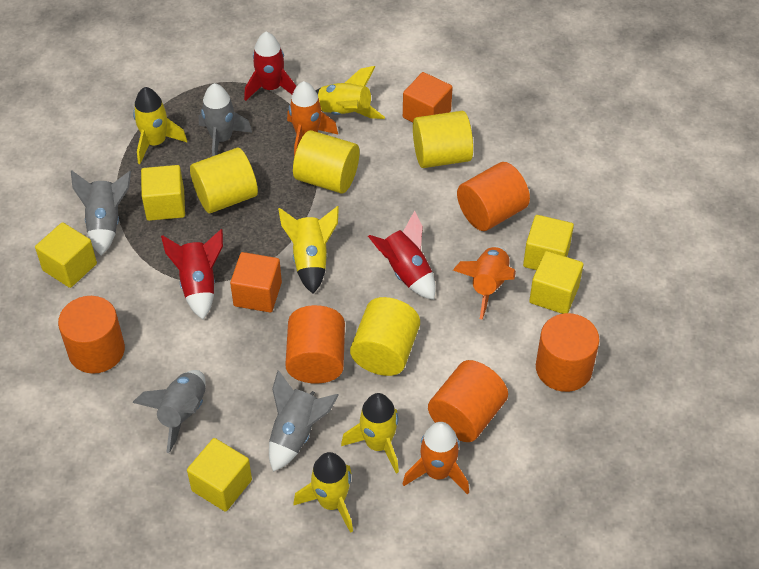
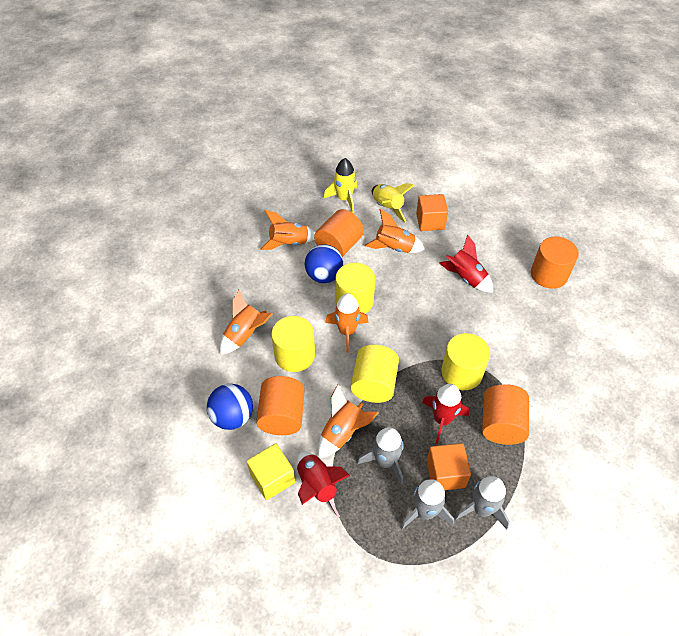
blue ball: 0 -> 2
grey rocket: 4 -> 3
orange cylinder: 5 -> 4
orange rocket: 3 -> 5
yellow cube: 5 -> 1
yellow rocket: 5 -> 2

